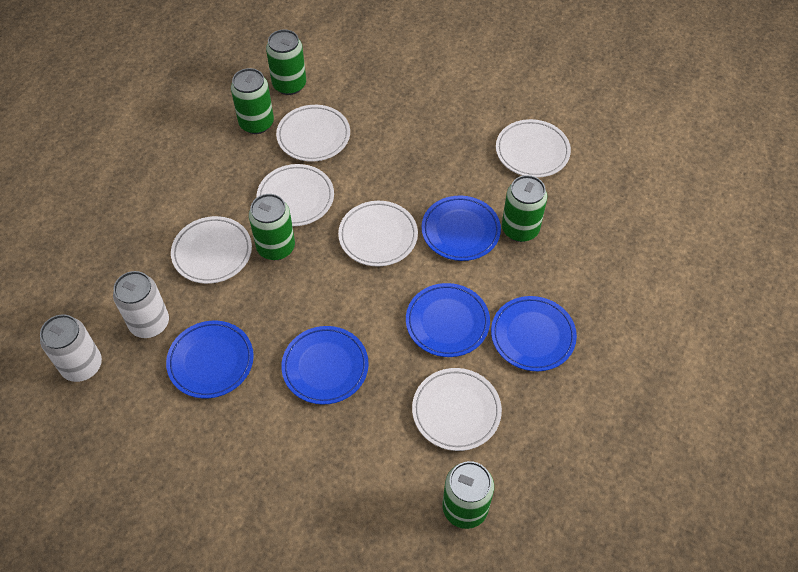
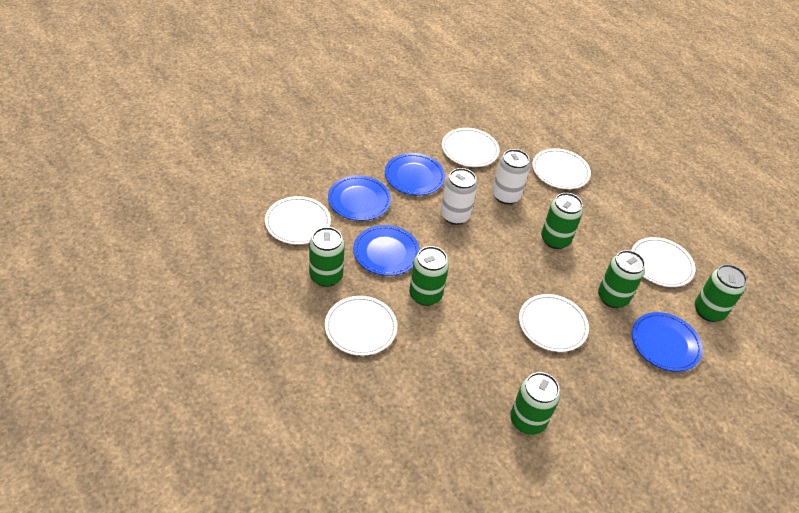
blue plate: 5 -> 4
green can: 5 -> 6

